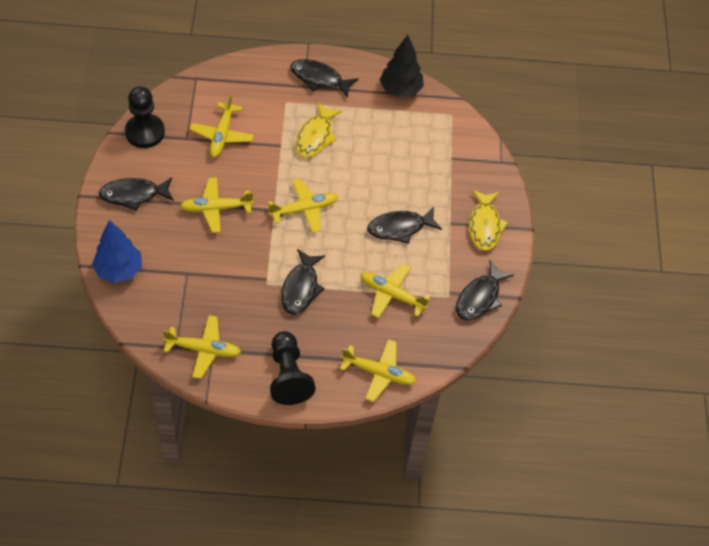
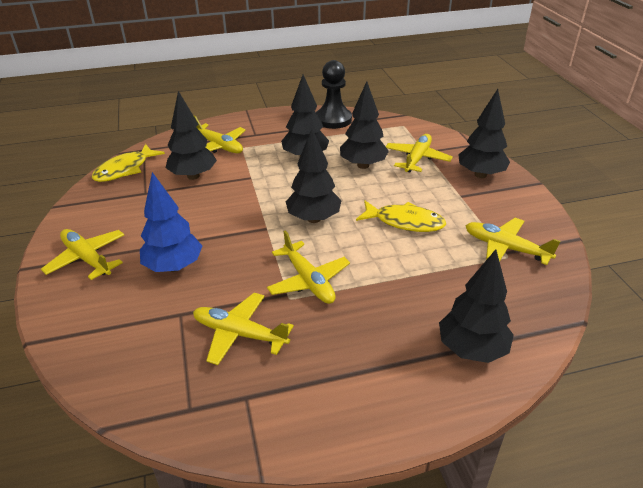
black fish: 5 -> 0
black pawn: 2 -> 1
black tree: 1 -> 6

